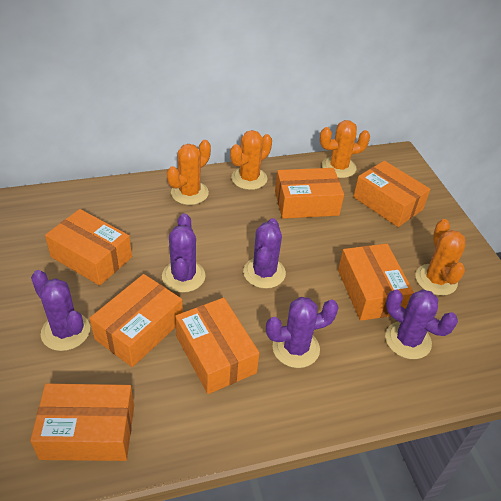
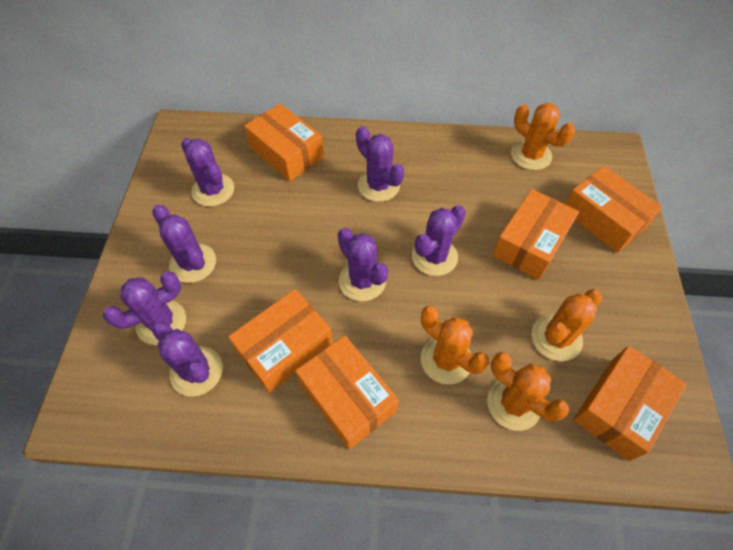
orange box: 7 -> 6
purple cactus: 5 -> 7

